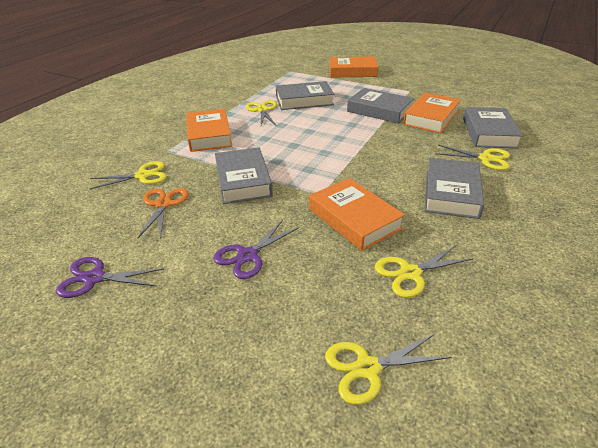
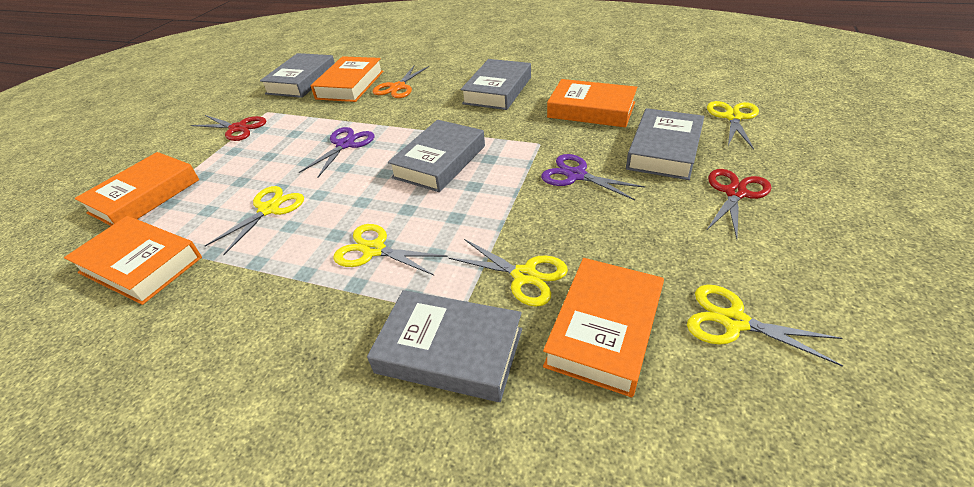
orange book: 4 -> 5
red scissors: 0 -> 2

